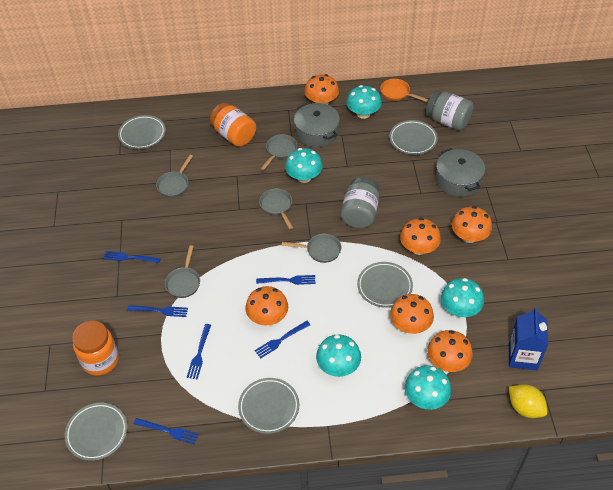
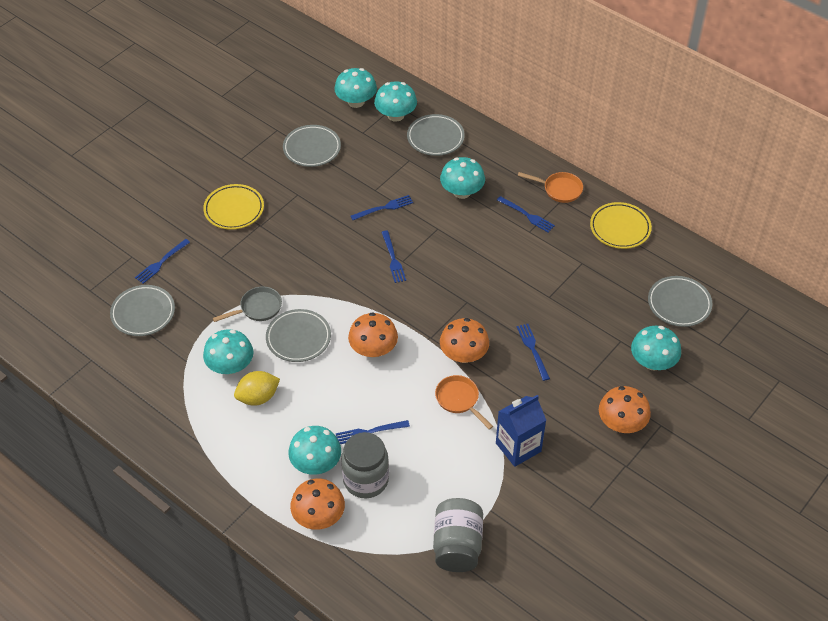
grey pan: 5 -> 1
grey pot: 2 -> 0
orange jar: 2 -> 0
orange mushroom: 6 -> 4
orange pan: 1 -> 2
turquoise mushroom: 5 -> 6
yellow plate: 0 -> 2

